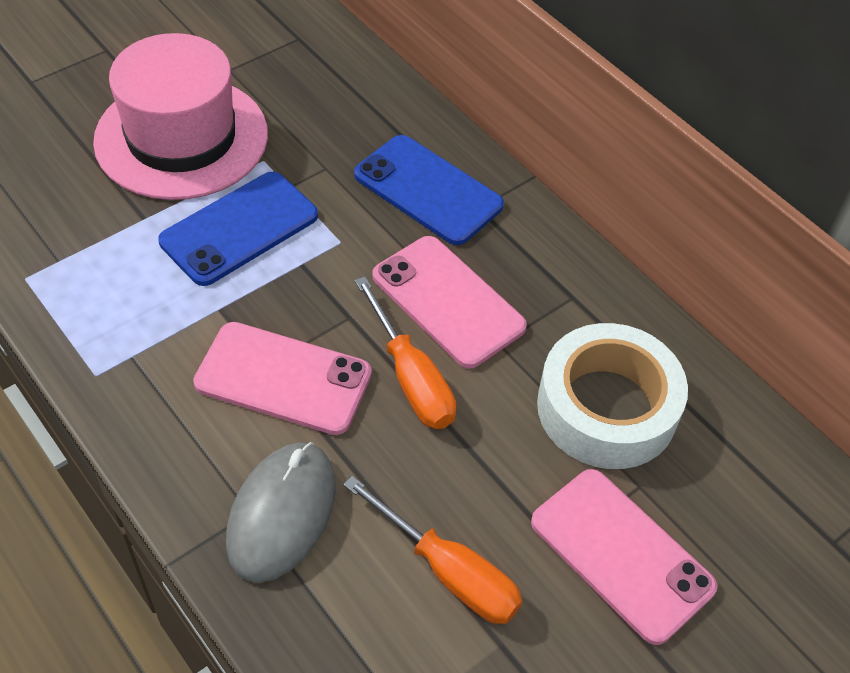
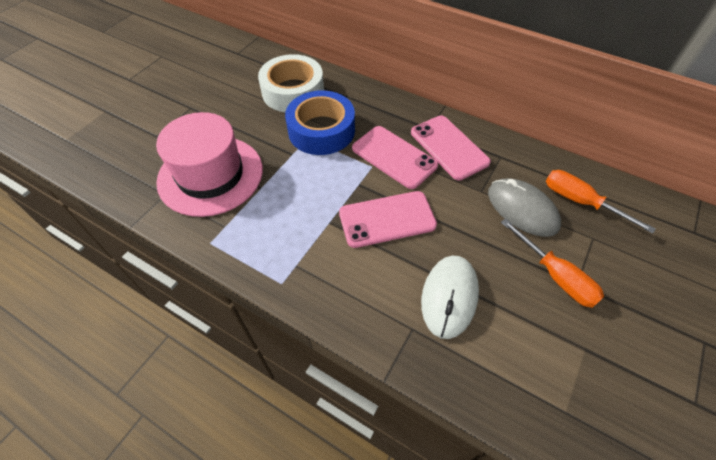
blue phone: 2 -> 0
blue tape: 0 -> 1
white mouse: 0 -> 1

